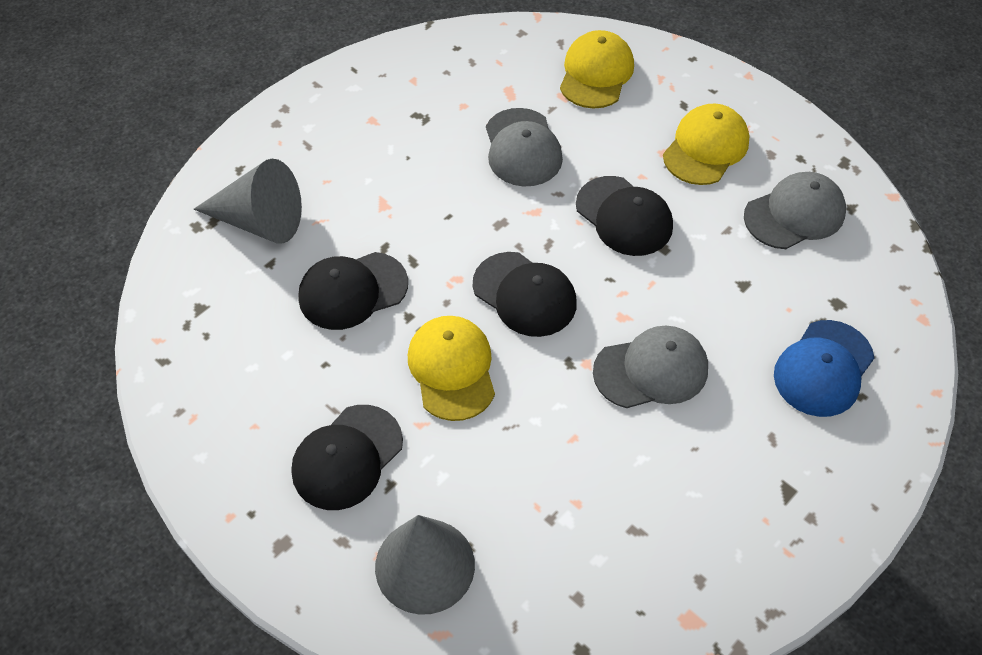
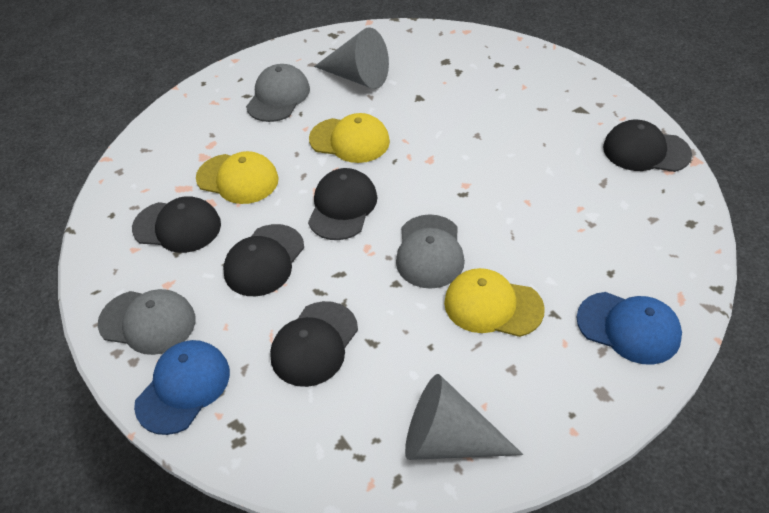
black cap: 4 -> 5
blue cap: 1 -> 2

